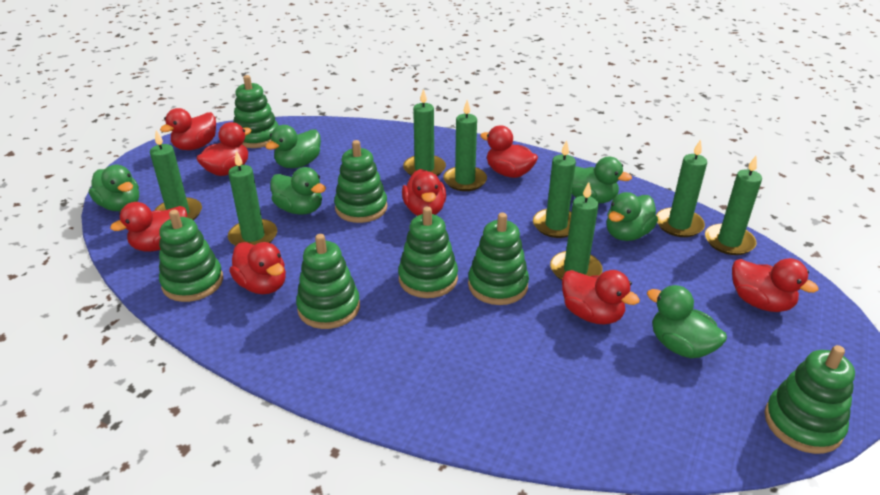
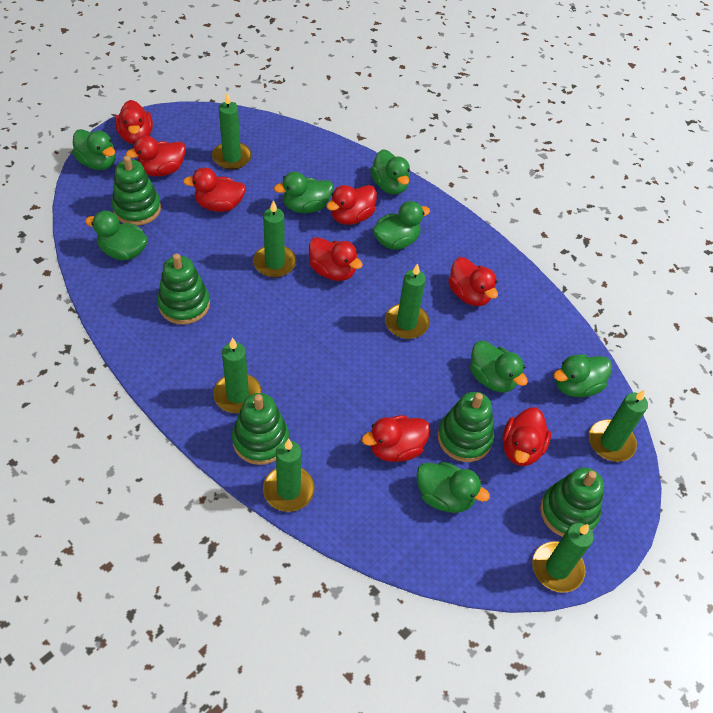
green candle: 8 -> 7
green duck: 6 -> 8
green stacking toy: 7 -> 5

